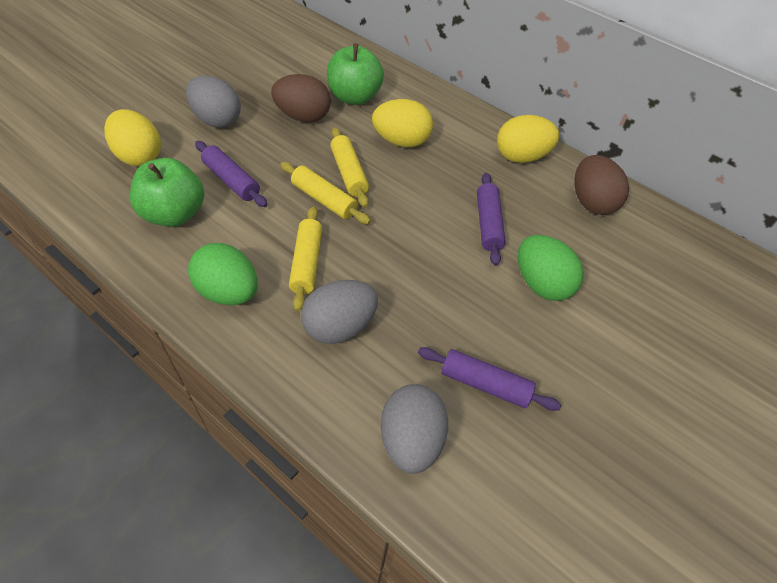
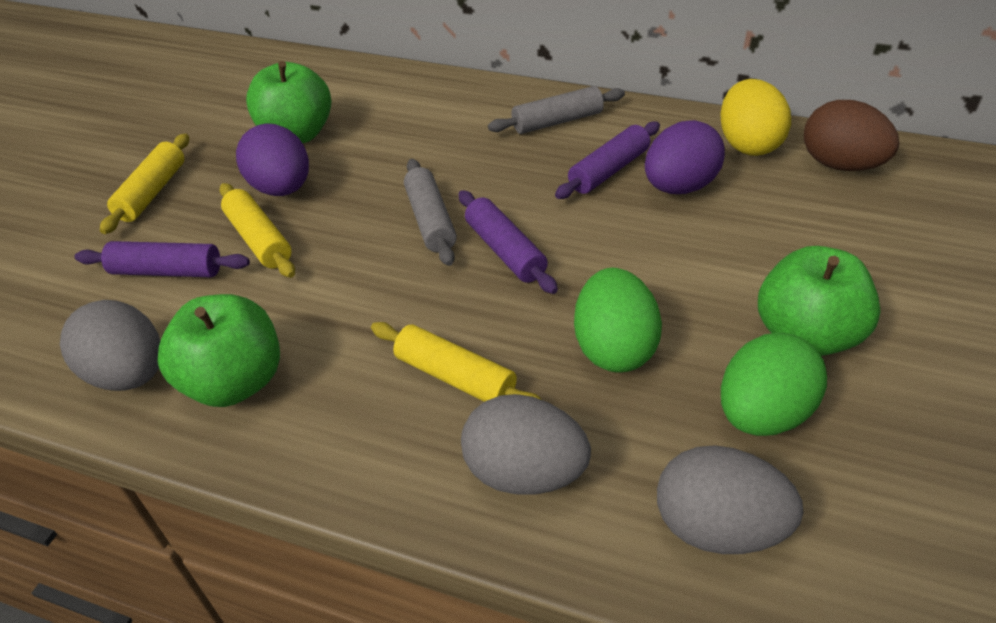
brown egg: 2 -> 1
green apple: 2 -> 3
grey rolling pin: 0 -> 2
purple egg: 0 -> 2
yellow egg: 3 -> 1

